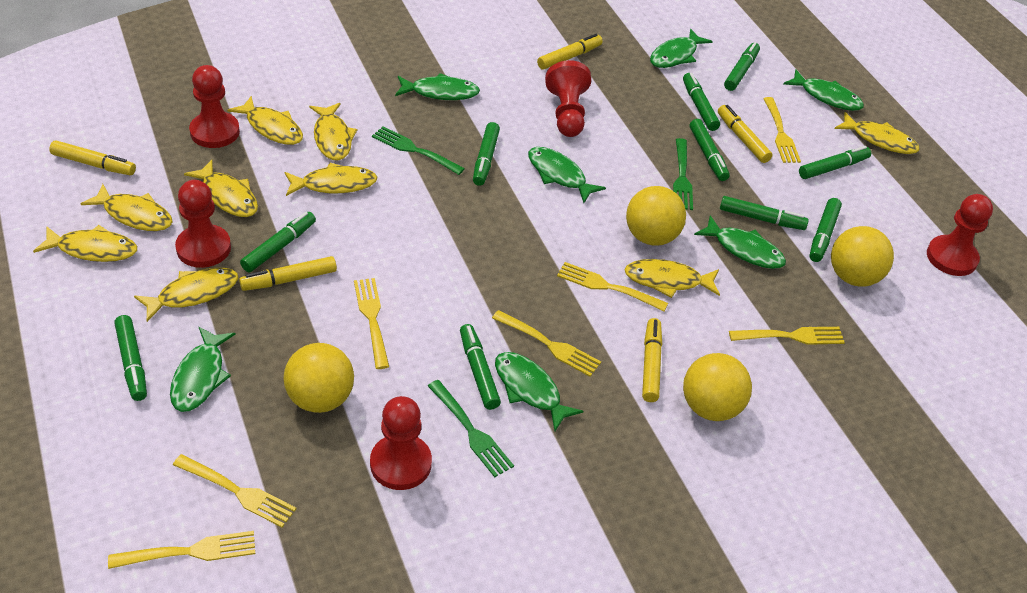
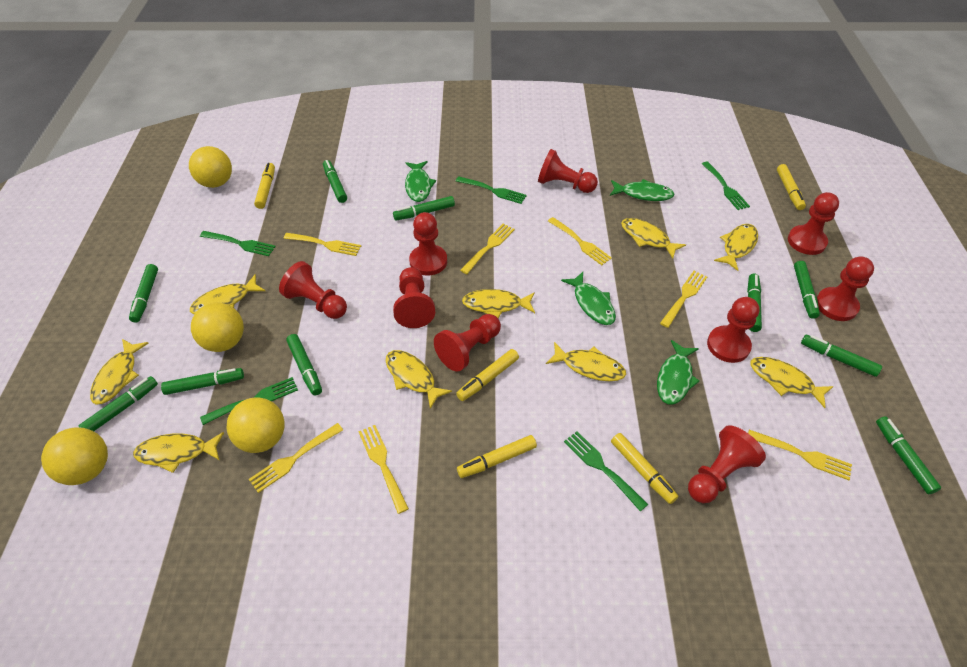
green fish: 7 -> 4
green fork: 3 -> 5
red pawn: 5 -> 9

